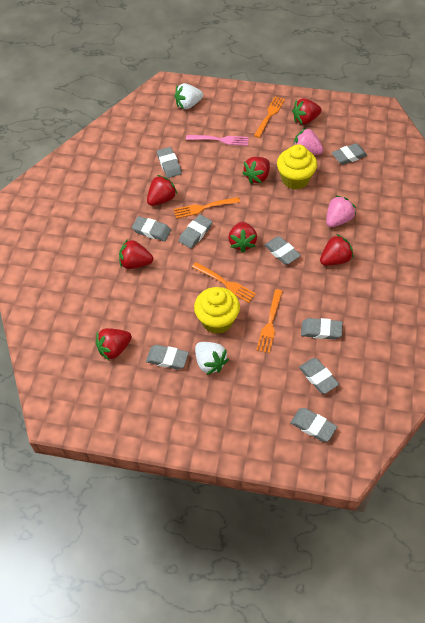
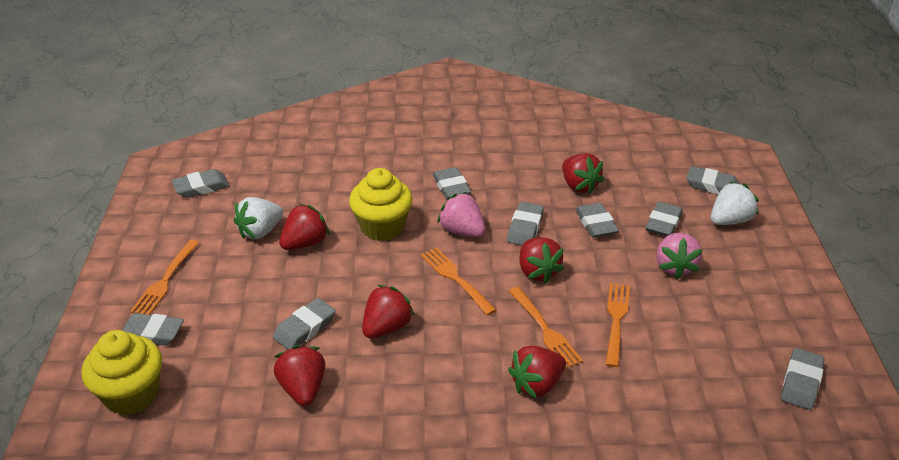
pink fork: 1 -> 0
red strawberry: 7 -> 6

